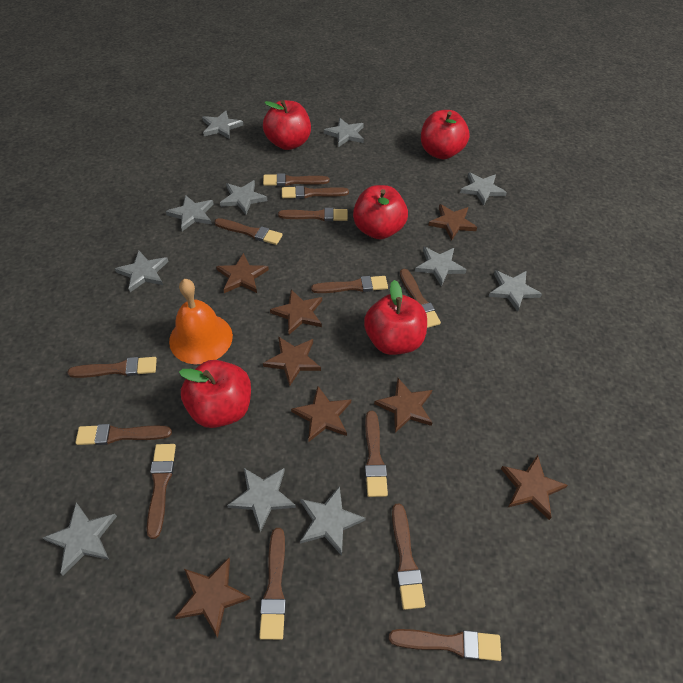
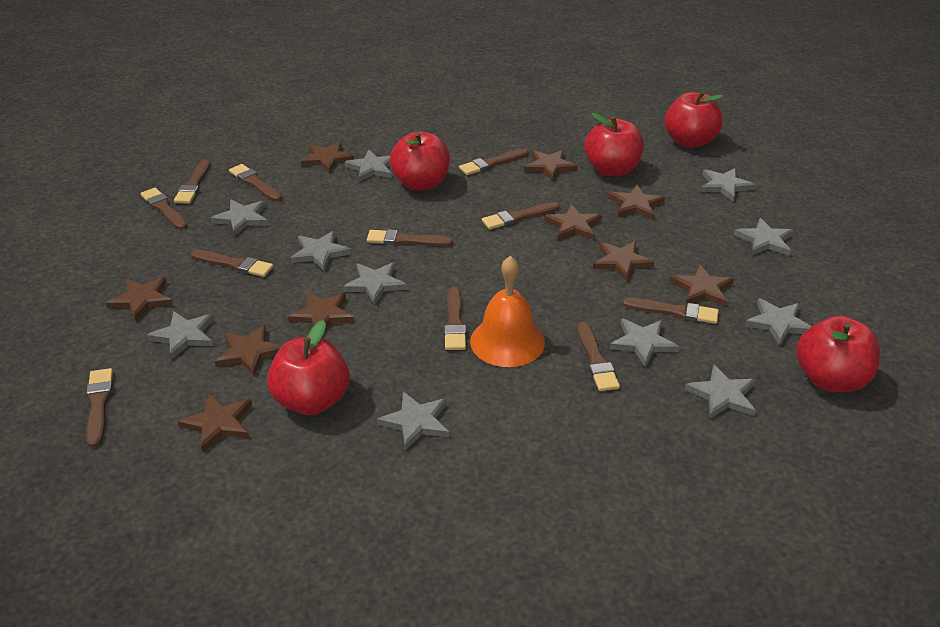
brown brush: 13 -> 11
brown star: 8 -> 10

